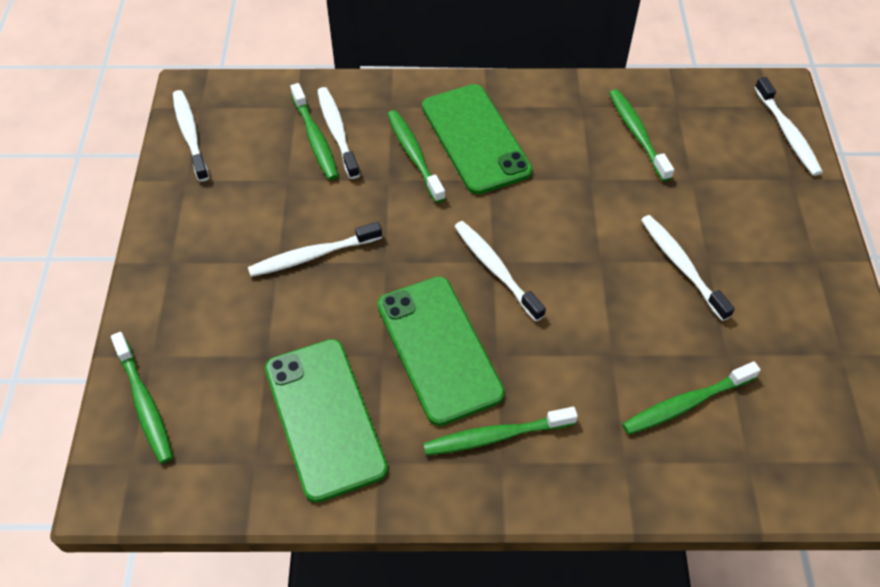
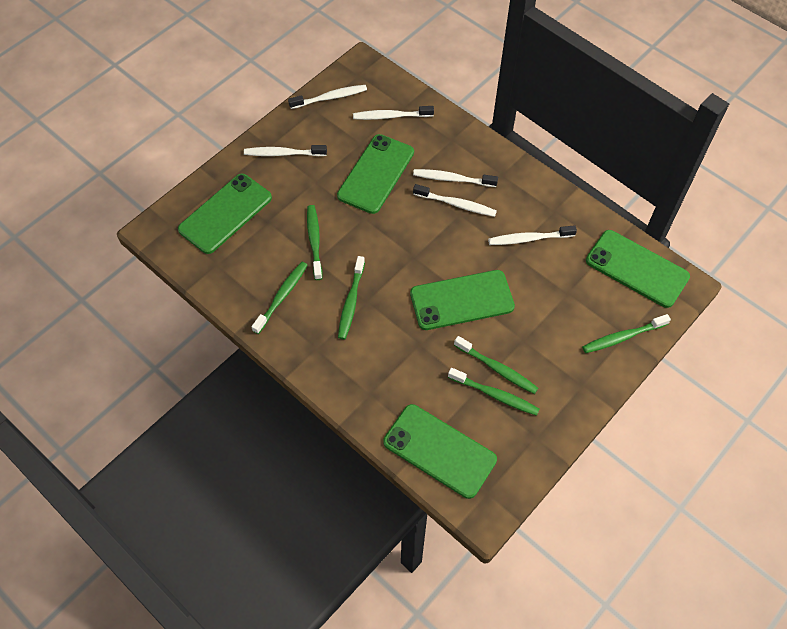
green phone: 3 -> 5

